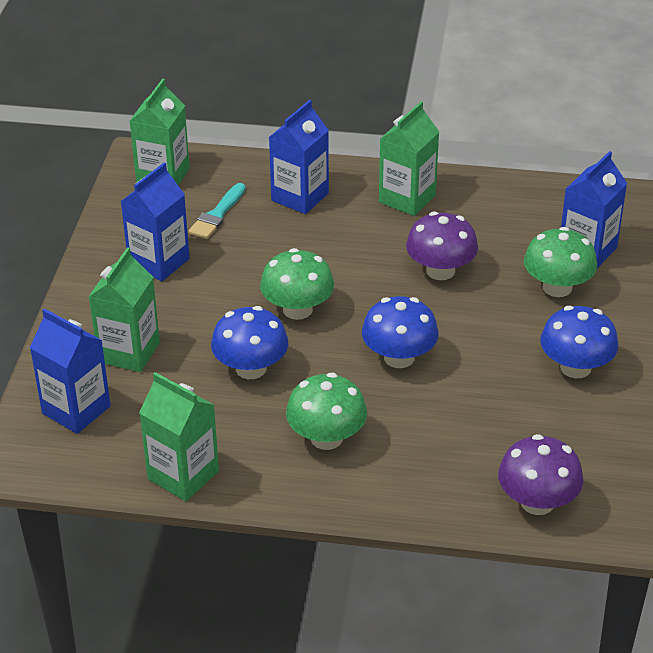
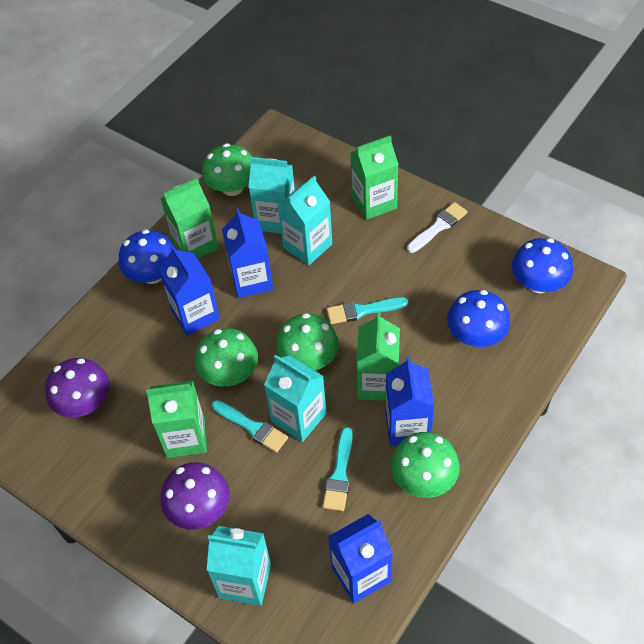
green mushroom: 3 -> 4
turquoise brush: 1 -> 3
turquoise carton: 0 -> 4
white brush: 0 -> 1

